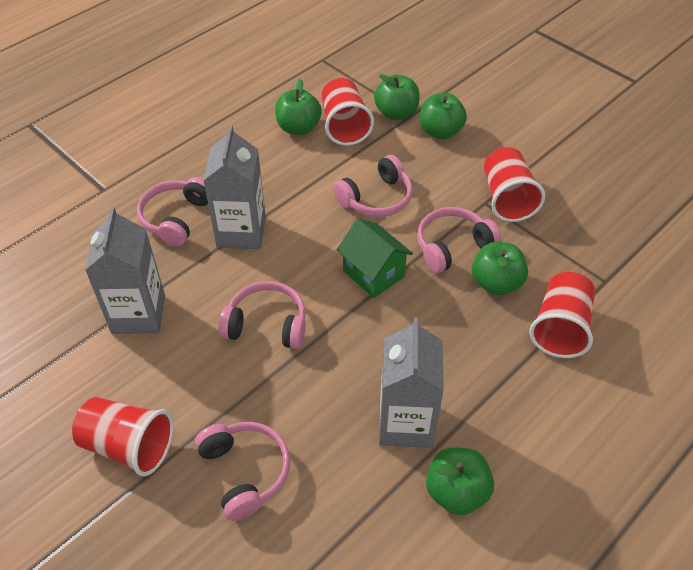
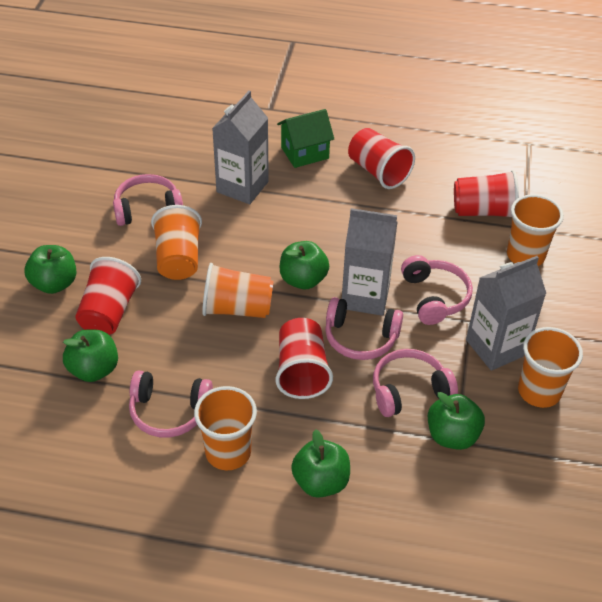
orange cup: 0 -> 5

